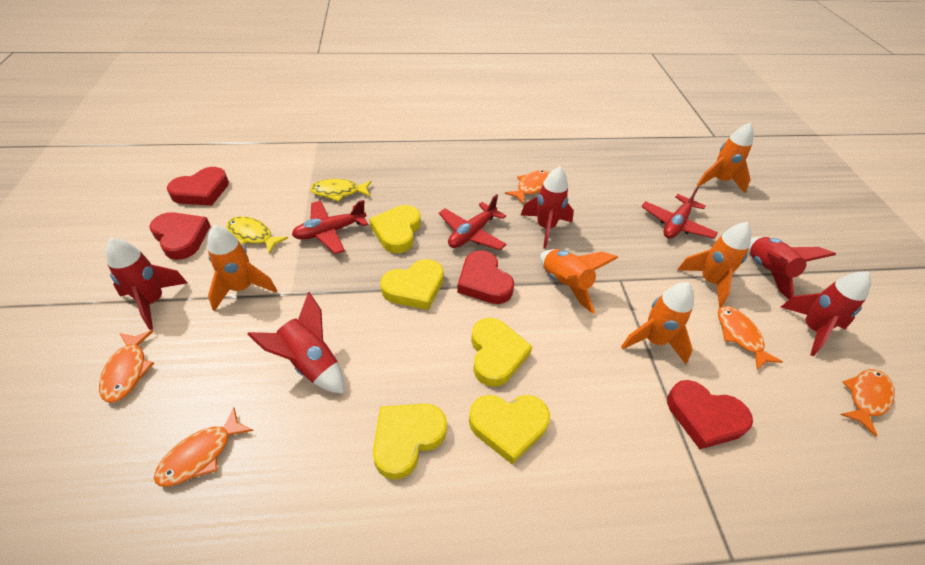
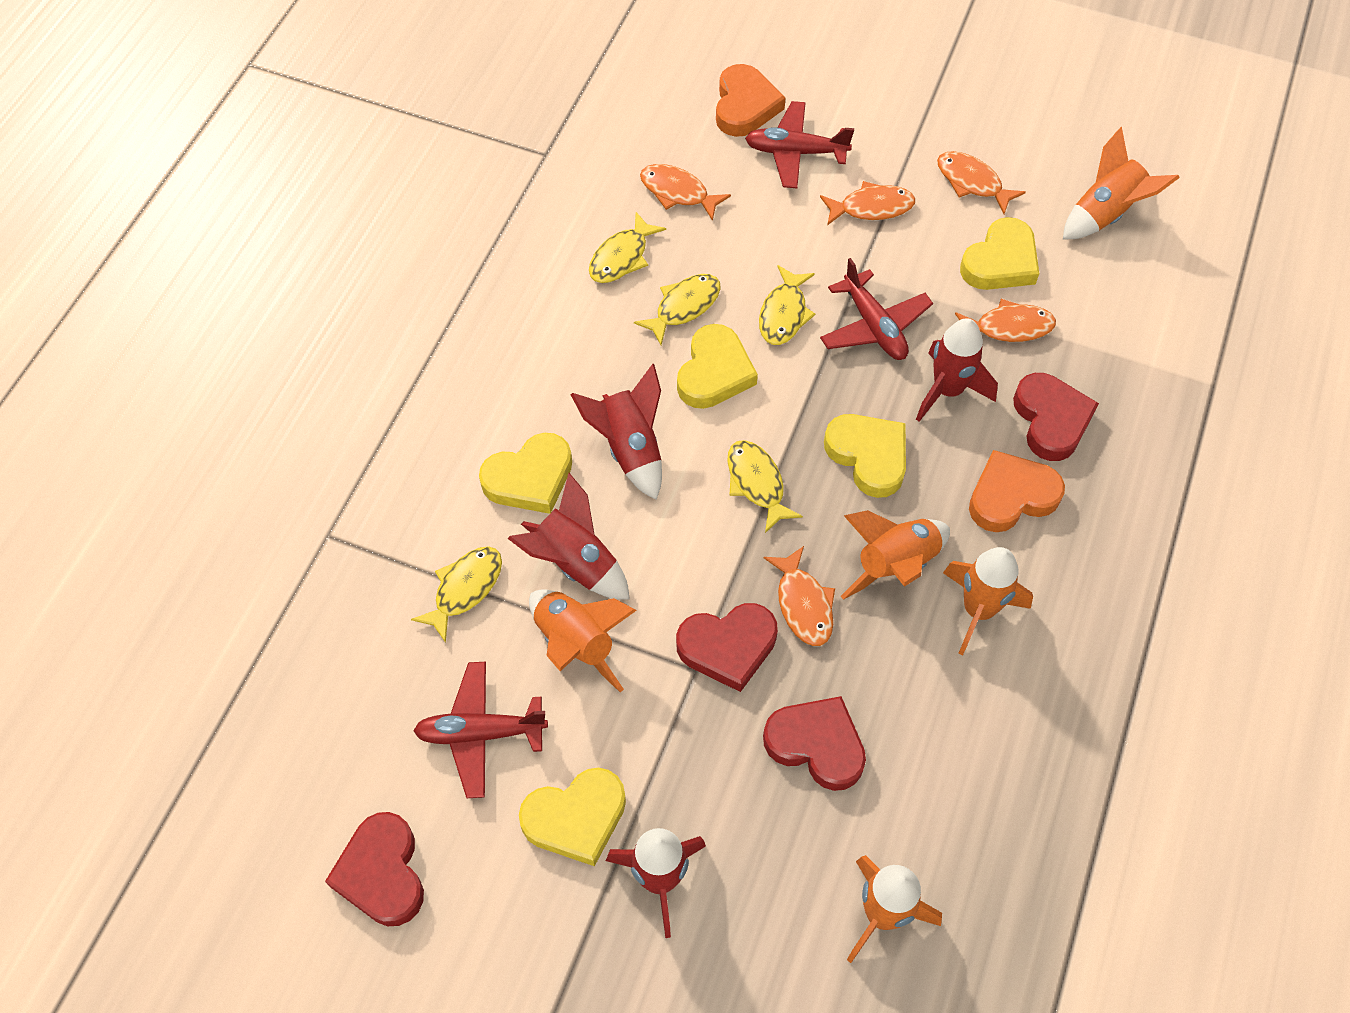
orange heart: 0 -> 2
red rocket: 5 -> 4
yellow fish: 2 -> 5

